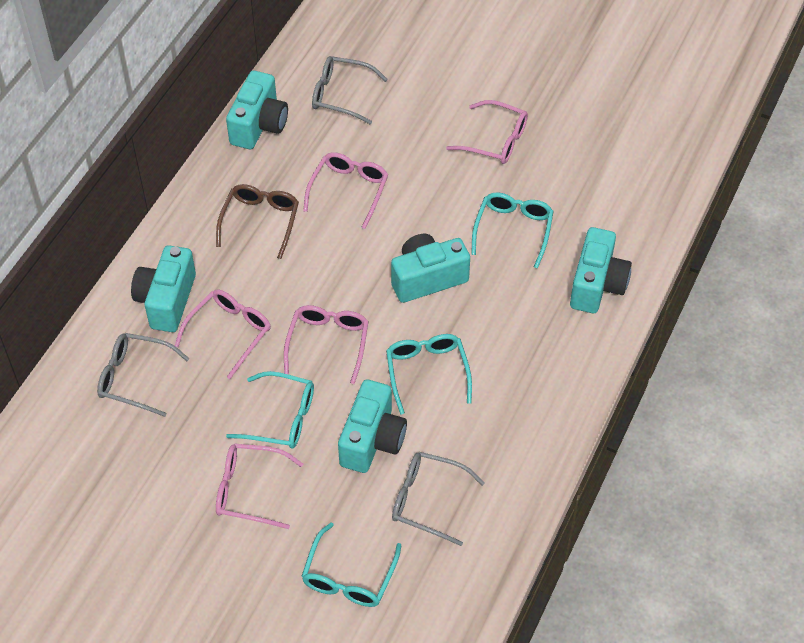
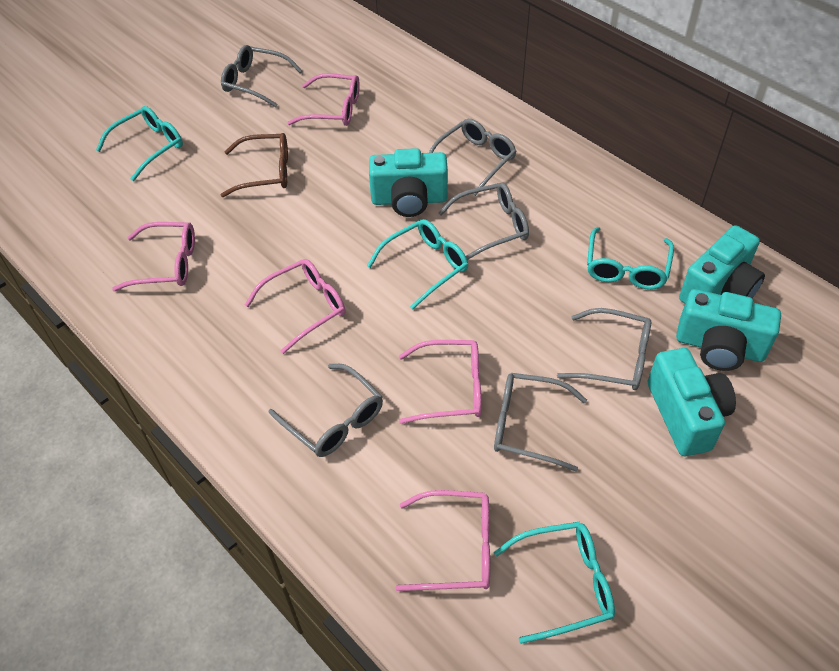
grey glasses: 3 -> 6
turquoise camera: 5 -> 4

